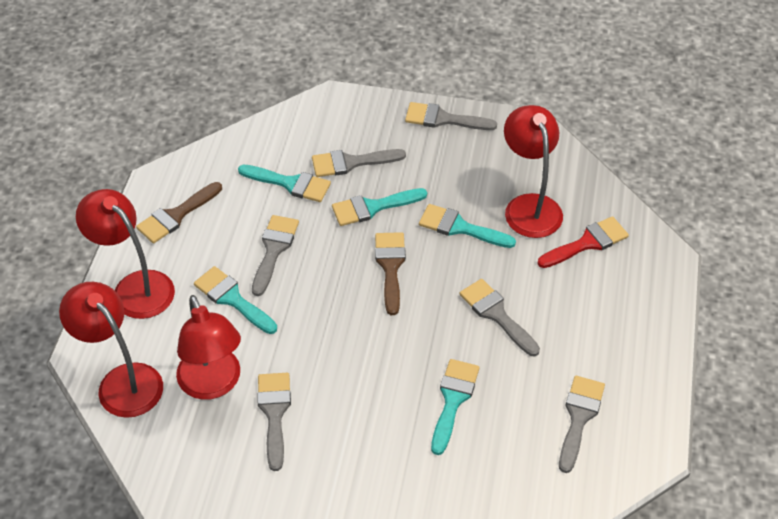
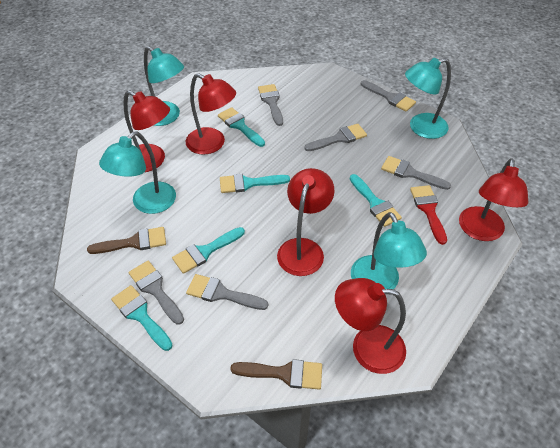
red lamp: 4 -> 5
turquoise lamp: 0 -> 4

